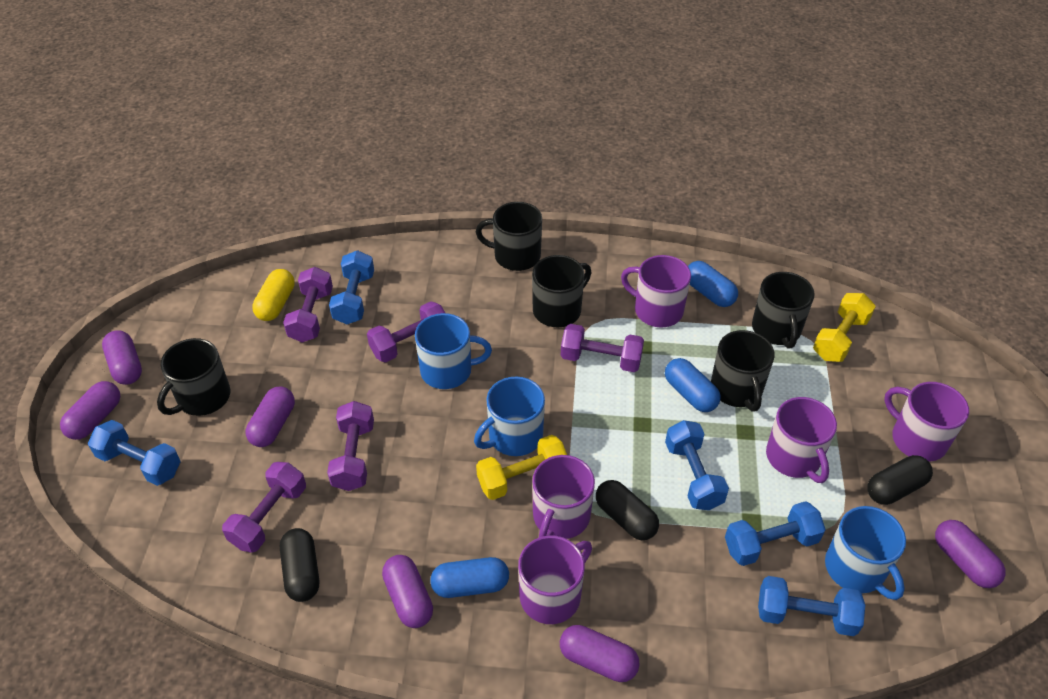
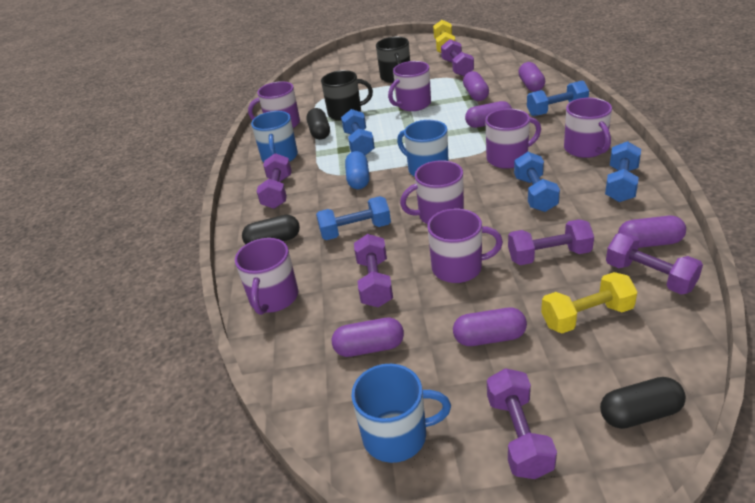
black mug: 5 -> 2
blue capsule: 3 -> 1
purple dumbbell: 5 -> 6
purple mug: 5 -> 7
yellow capsule: 1 -> 0

